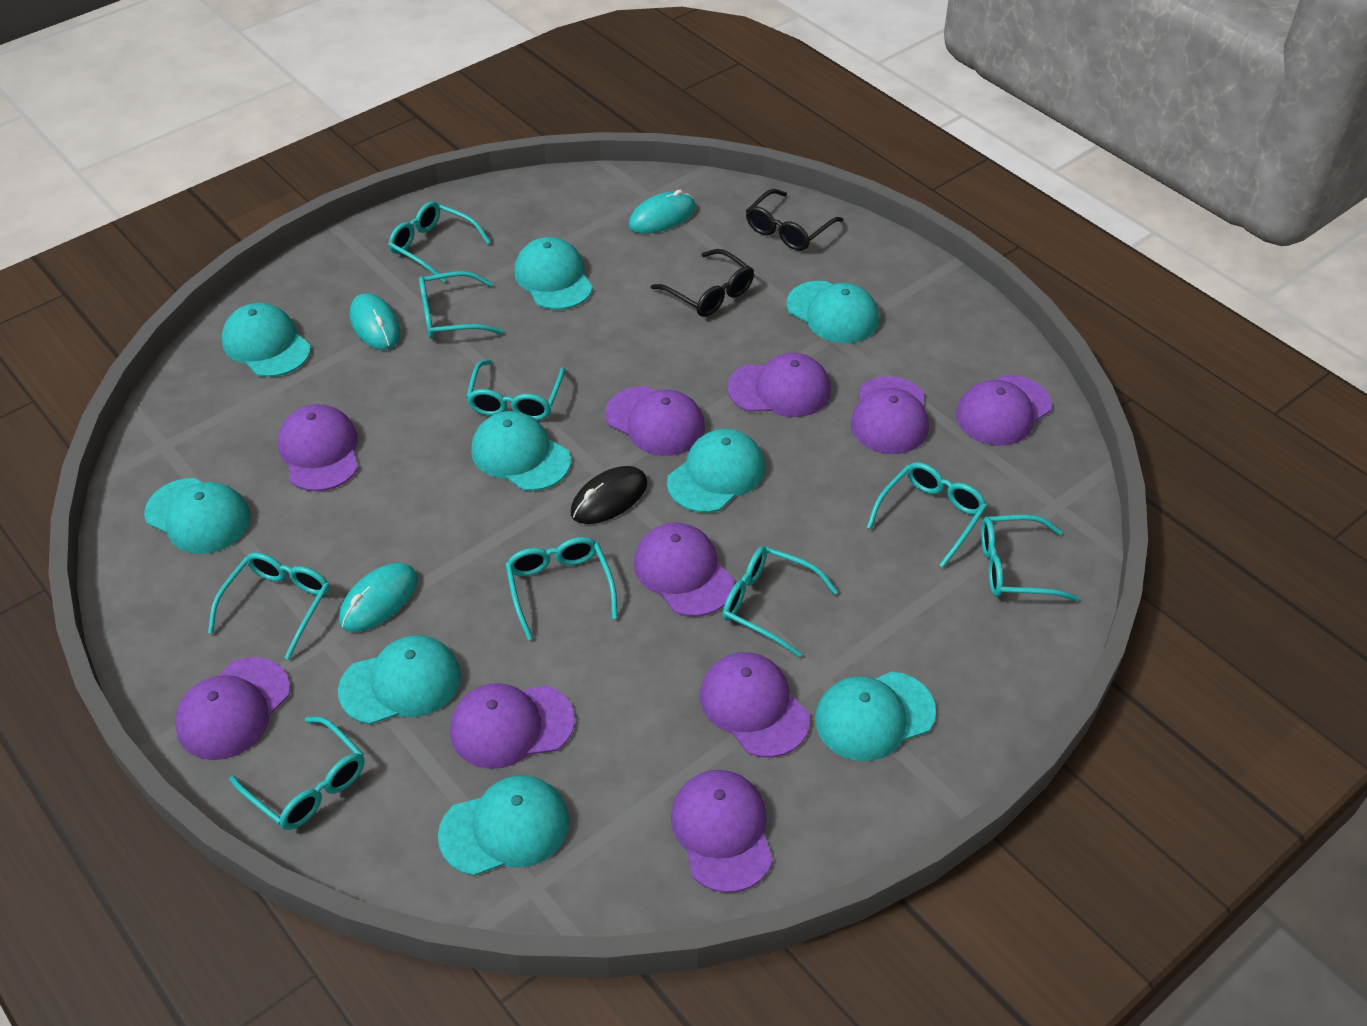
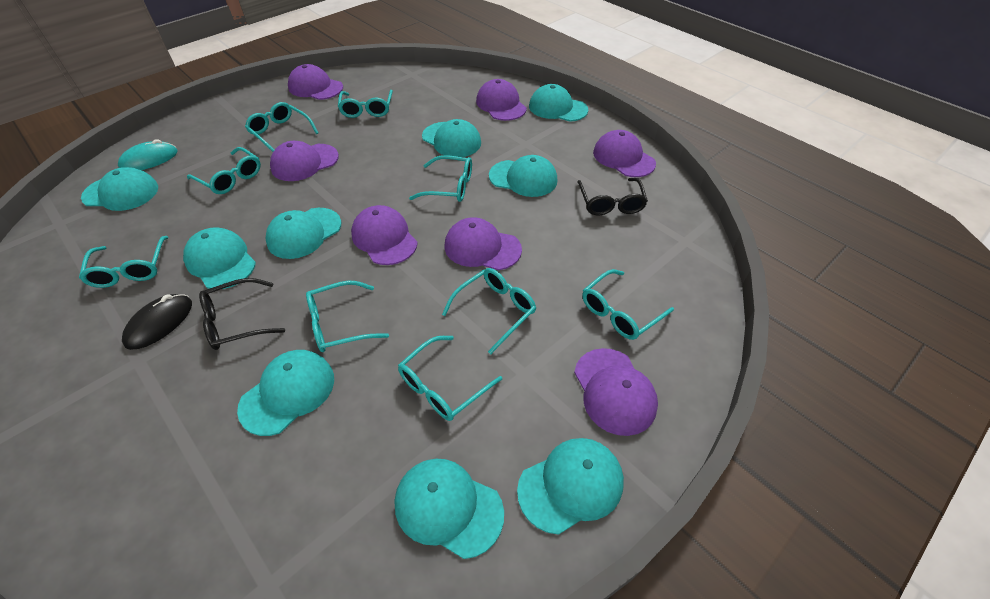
purple cap: 10 -> 7
turquoise mouse: 3 -> 1

